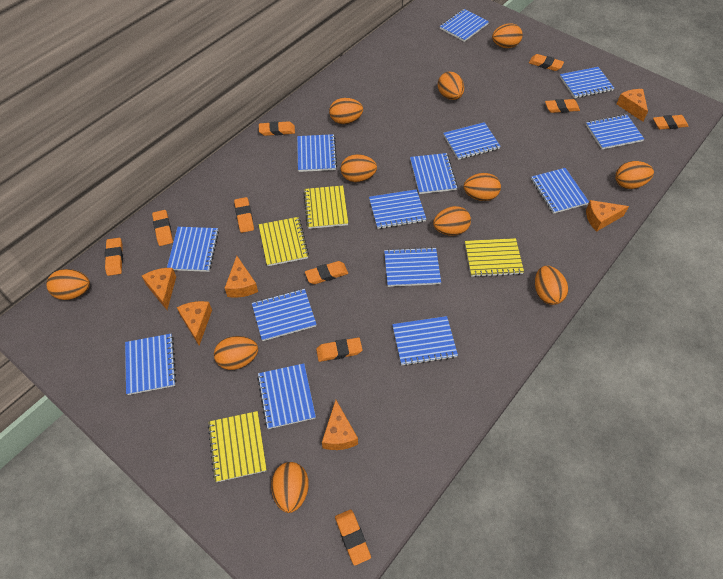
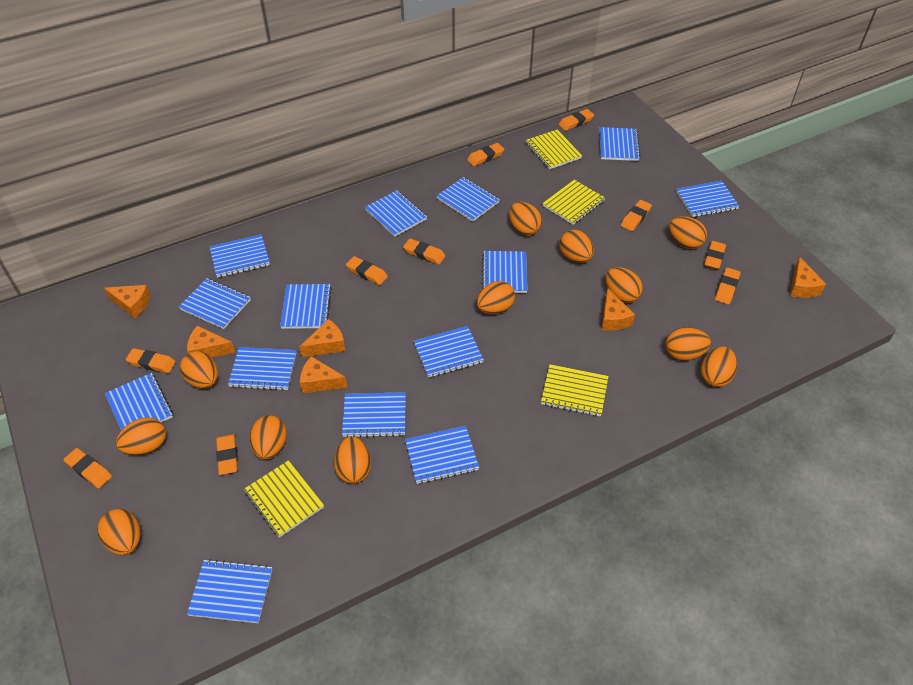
orange egg: 11 -> 12

